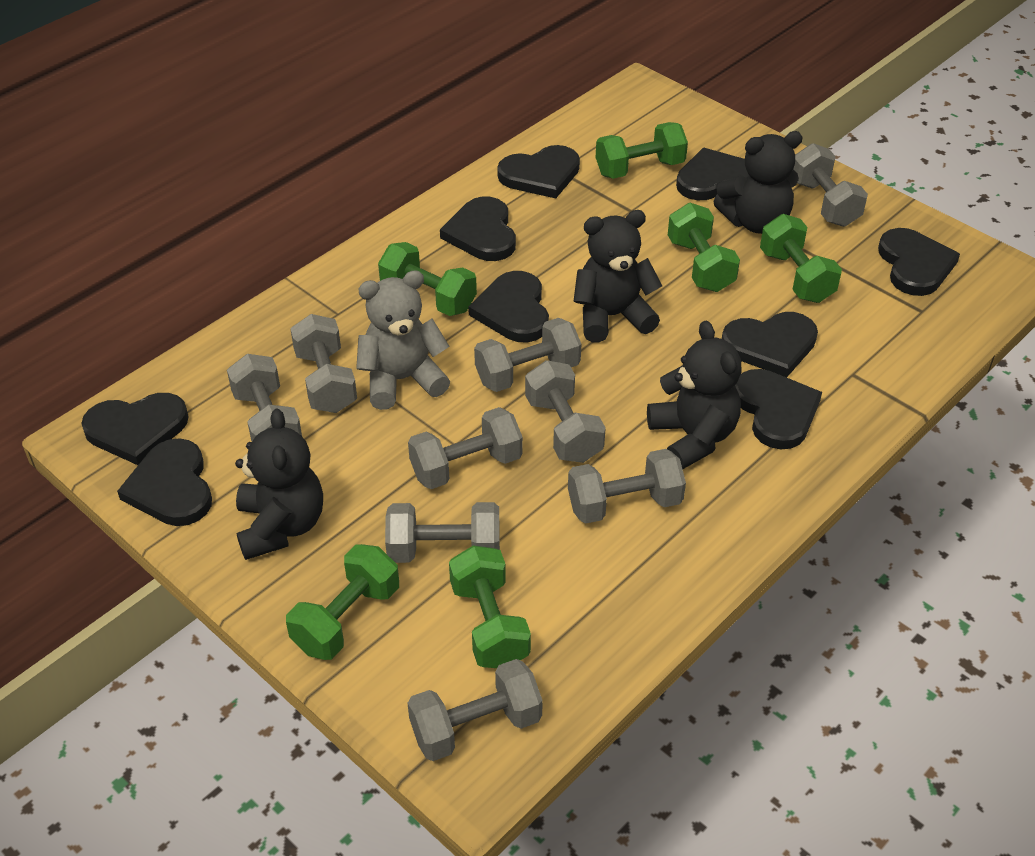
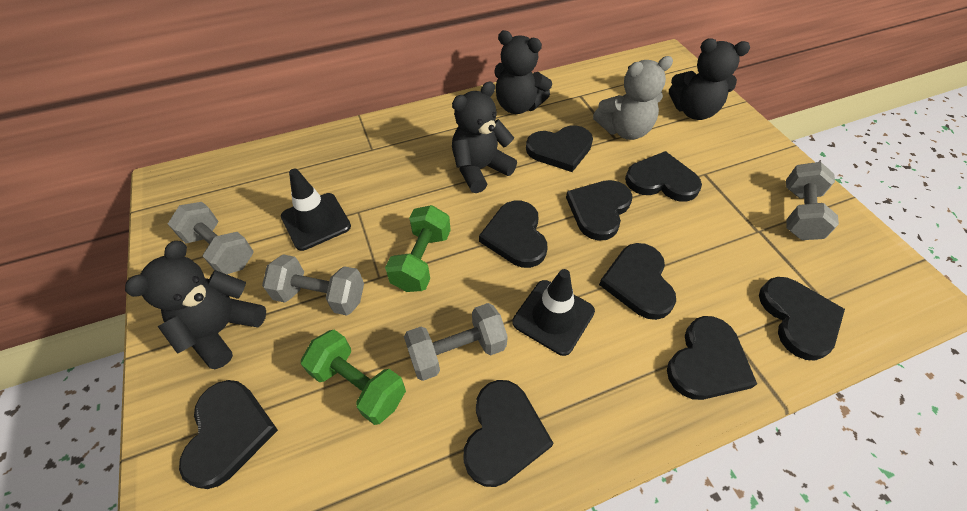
black traffic cone: 0 -> 2
green dumbbell: 6 -> 2
grey dumbbell: 9 -> 4

